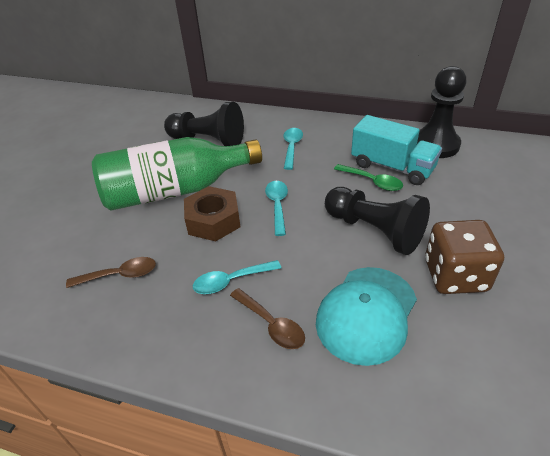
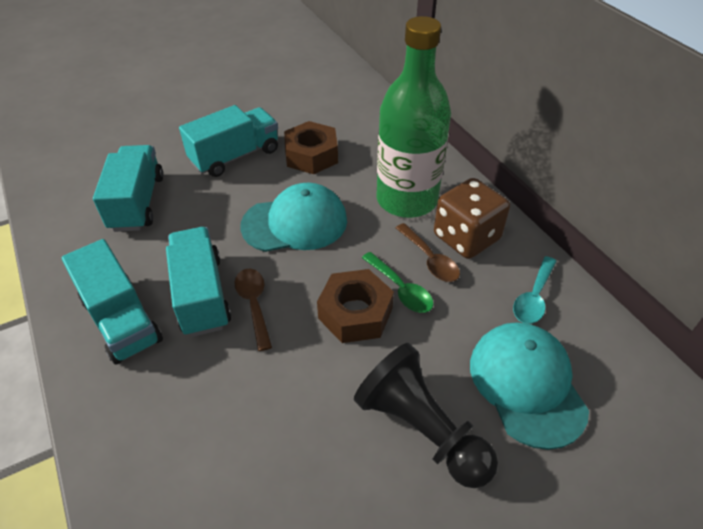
black pawn: 3 -> 1
brown nut: 1 -> 2
turquoise cap: 1 -> 2
turquoise spoon: 3 -> 1
turquoise truck: 1 -> 4

